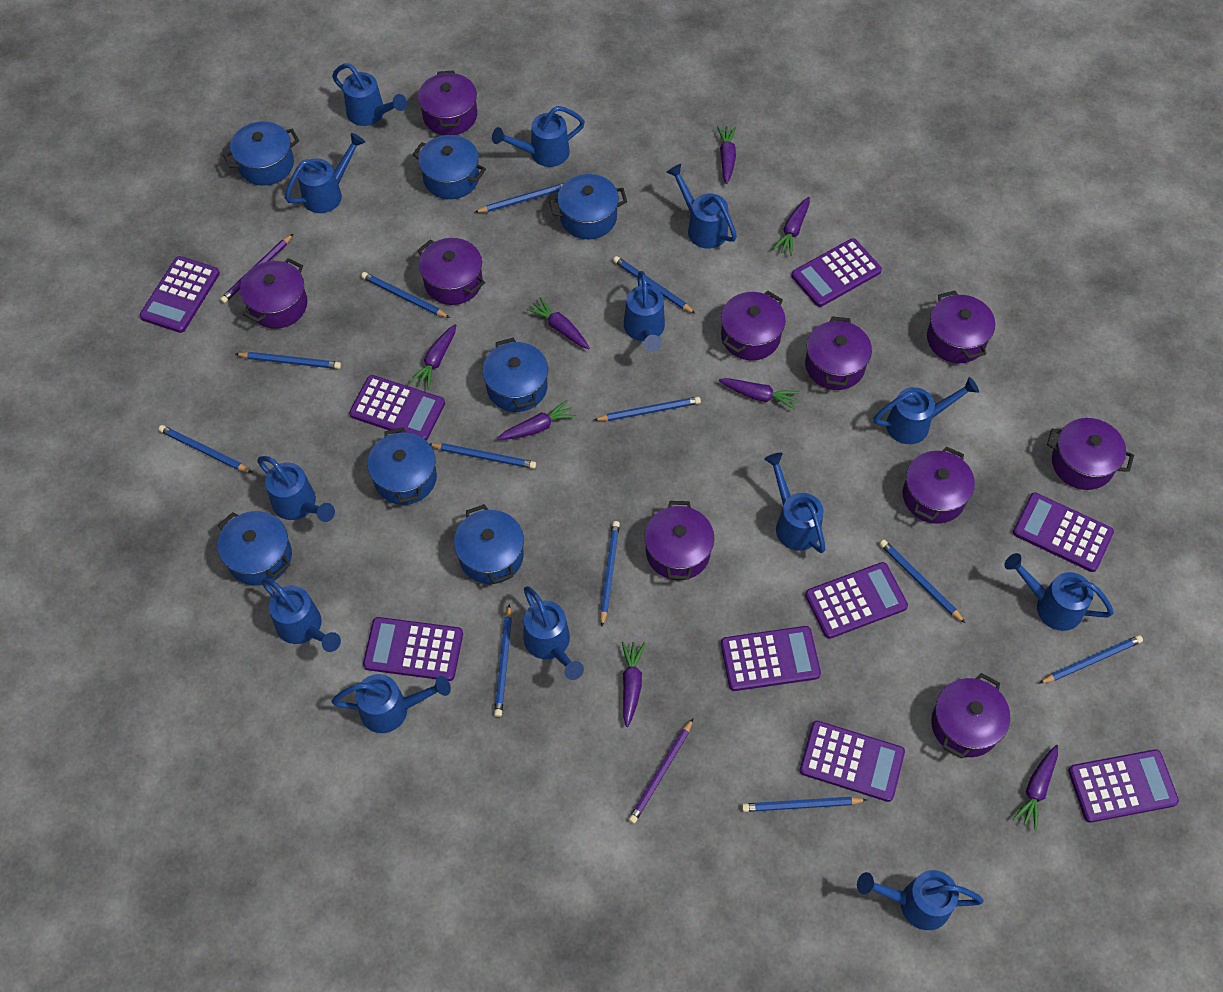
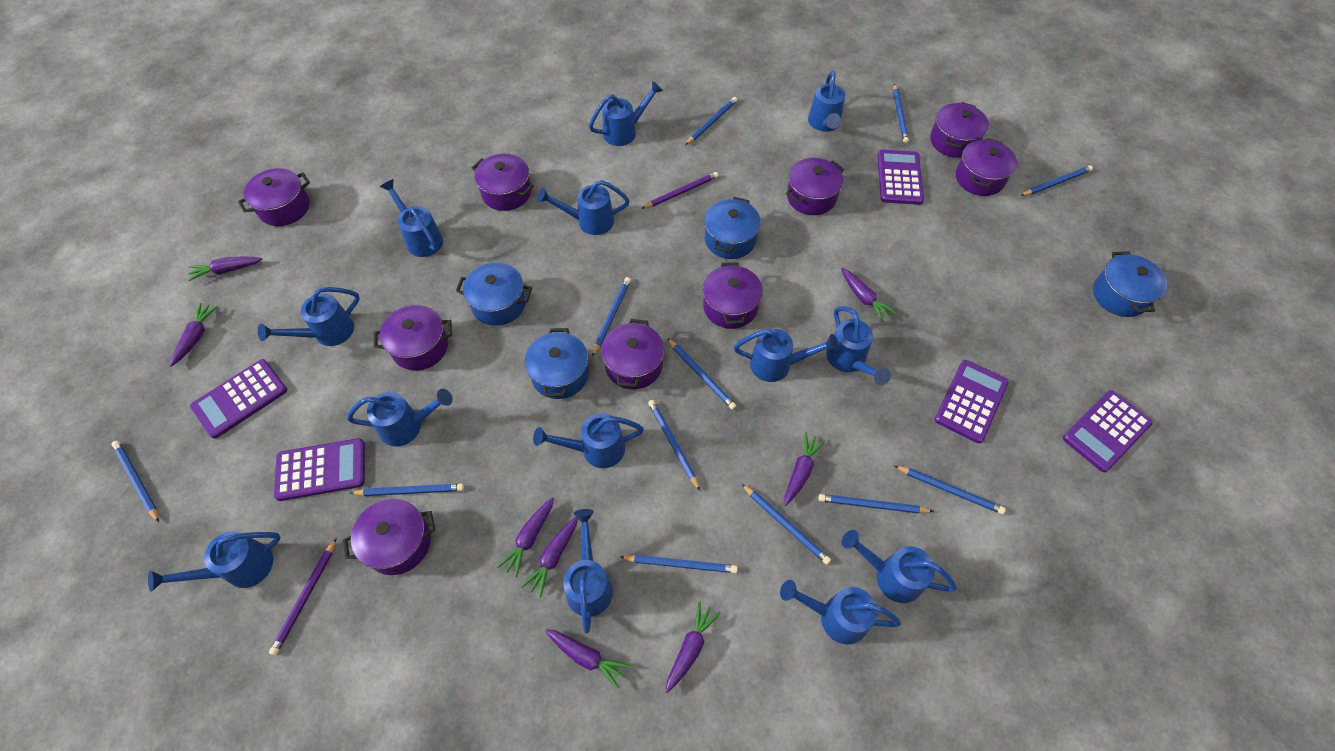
blue pot: 7 -> 4
purple calculator: 9 -> 5
purple pot: 10 -> 9

